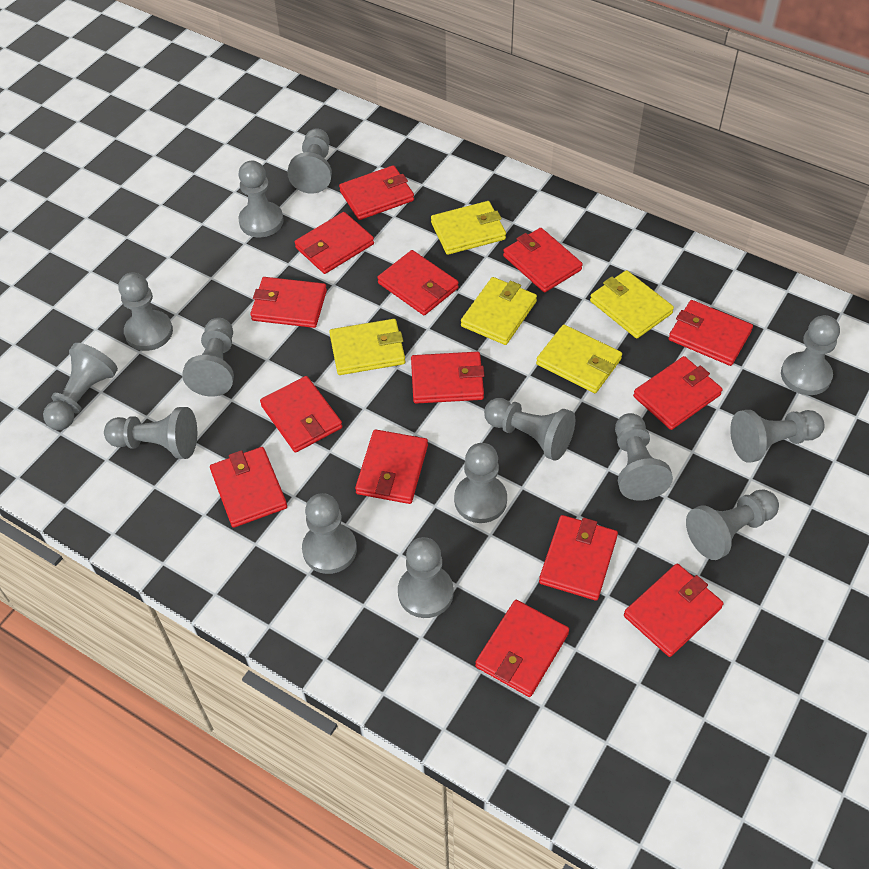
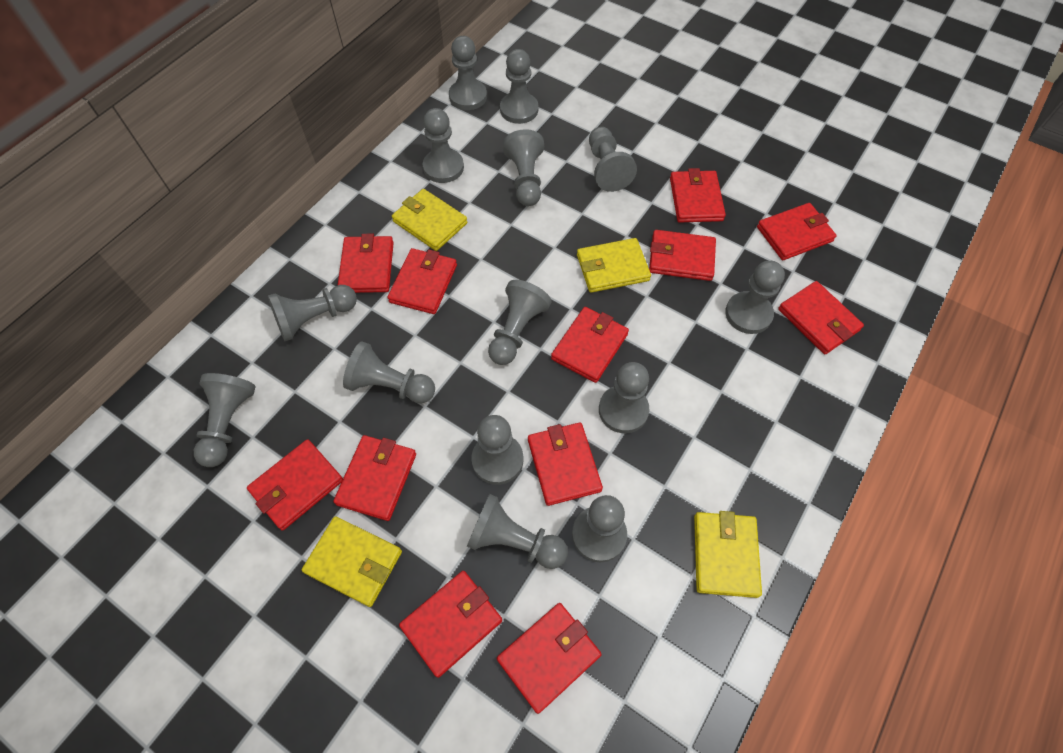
red wallet: 14 -> 12
yellow wallet: 5 -> 4

